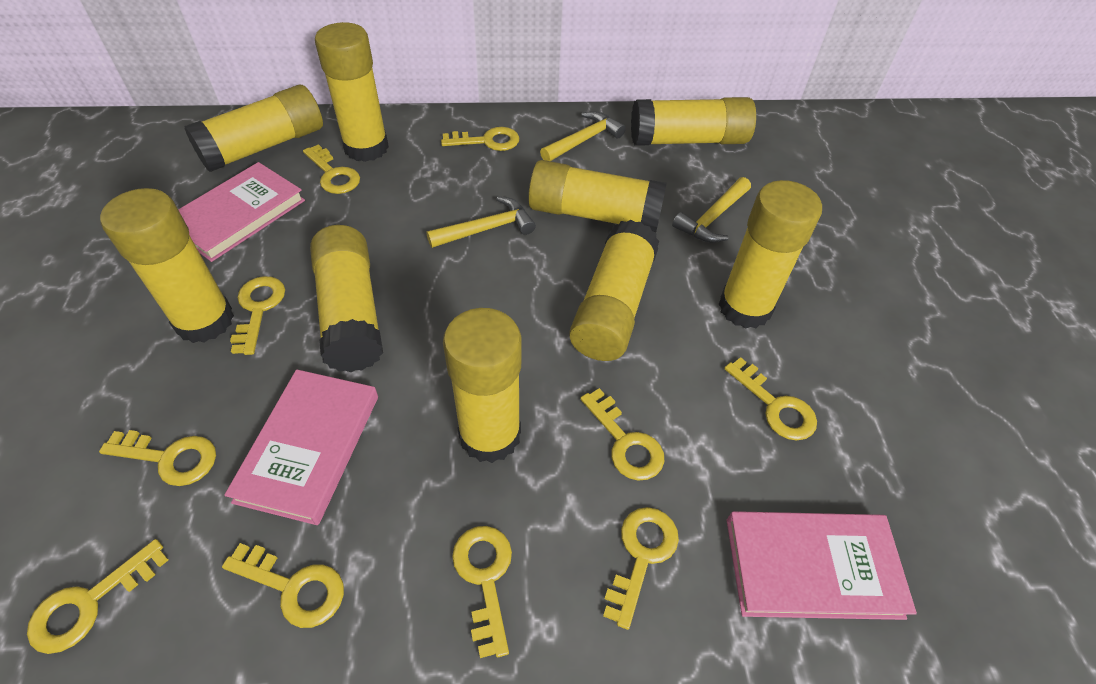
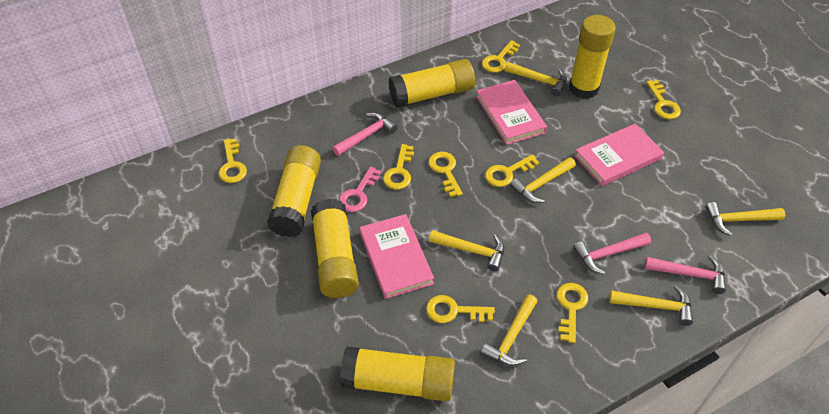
pink hammer: 0 -> 3
pink key: 0 -> 1
yellow glue stick: 9 -> 5
yellow hammer: 3 -> 6
yellow key: 10 -> 8

